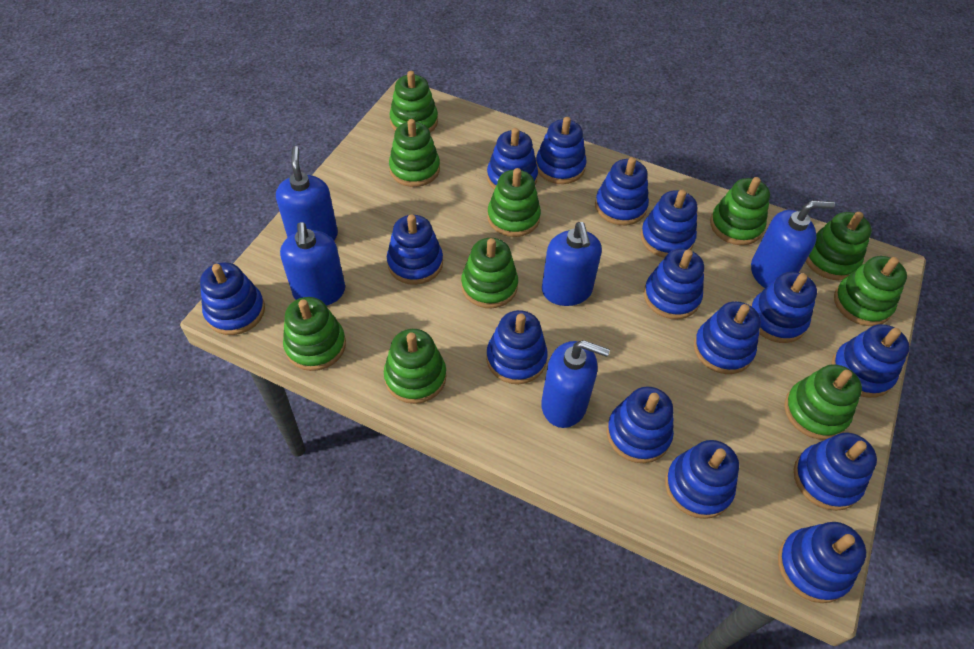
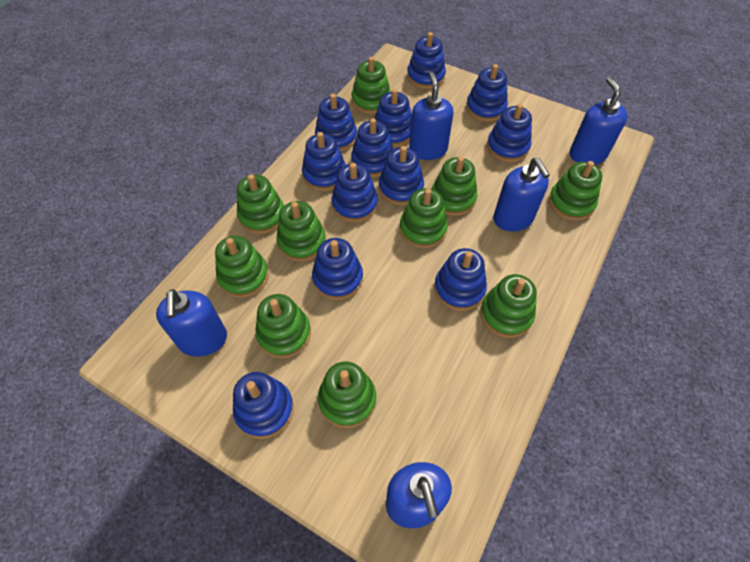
blue stacking toy: 15 -> 12

